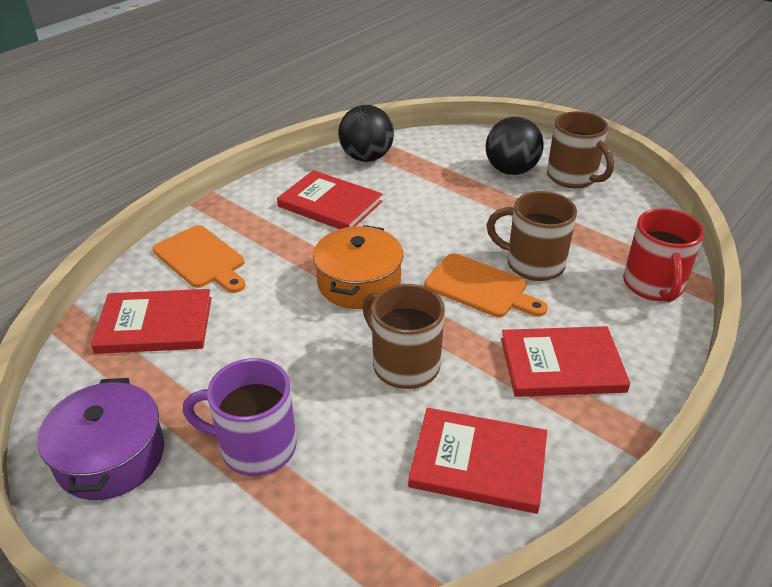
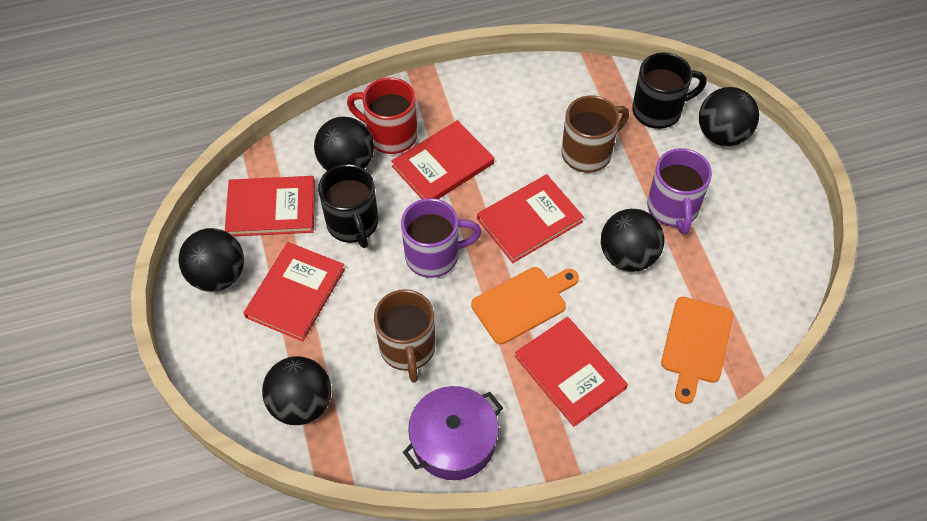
black ball: 2 -> 5
black mug: 0 -> 2
brown mug: 3 -> 2
orange pot: 1 -> 0
purple mug: 1 -> 2
red book: 4 -> 5

